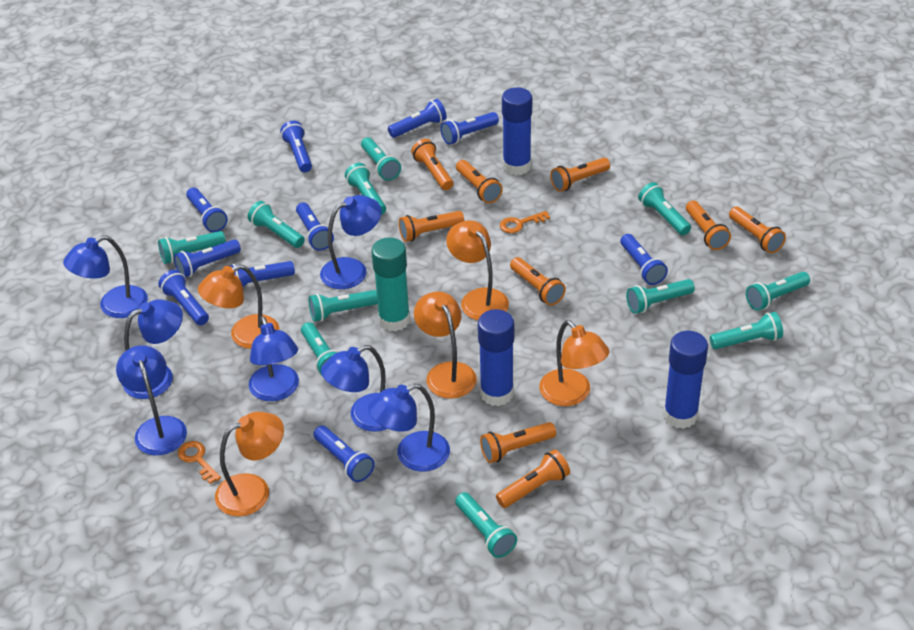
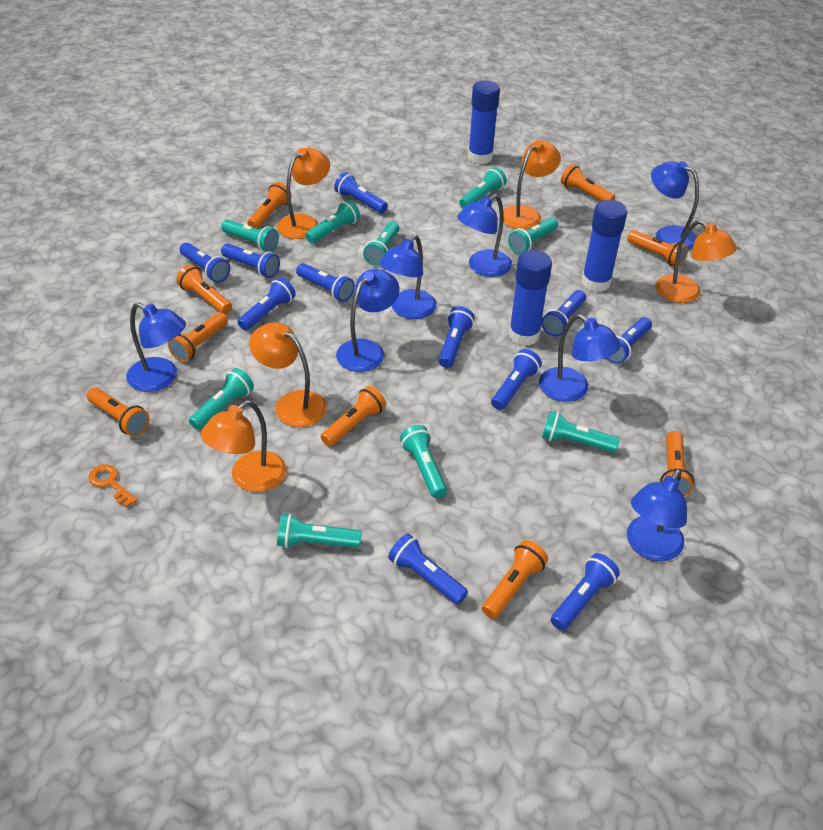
blue flashlight: 10 -> 11
orange key: 2 -> 1
turquoise flashlight: 11 -> 9
turquoise glue stick: 1 -> 0

